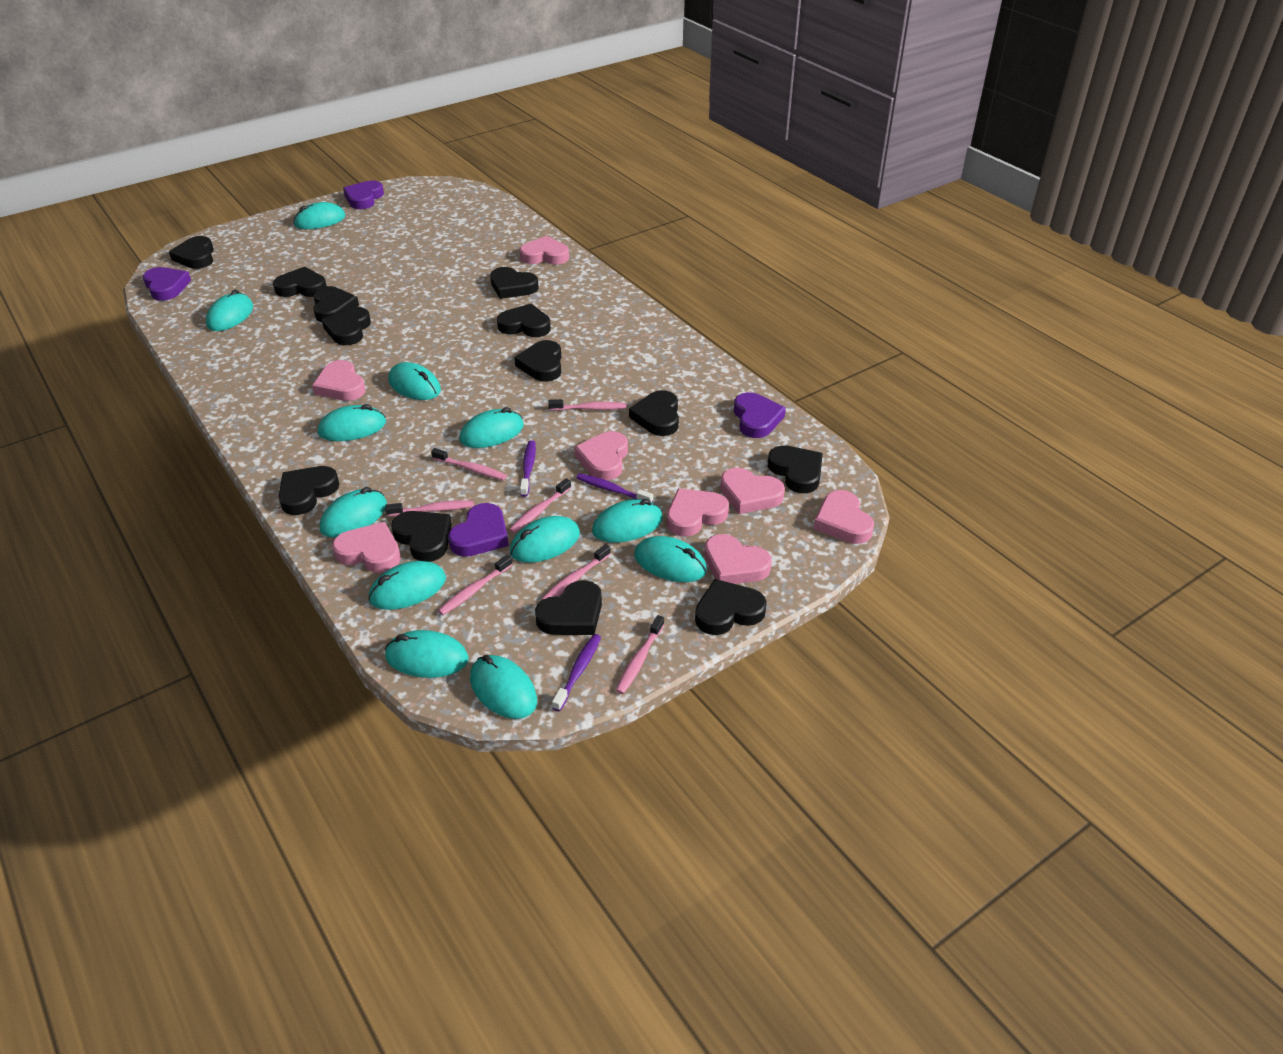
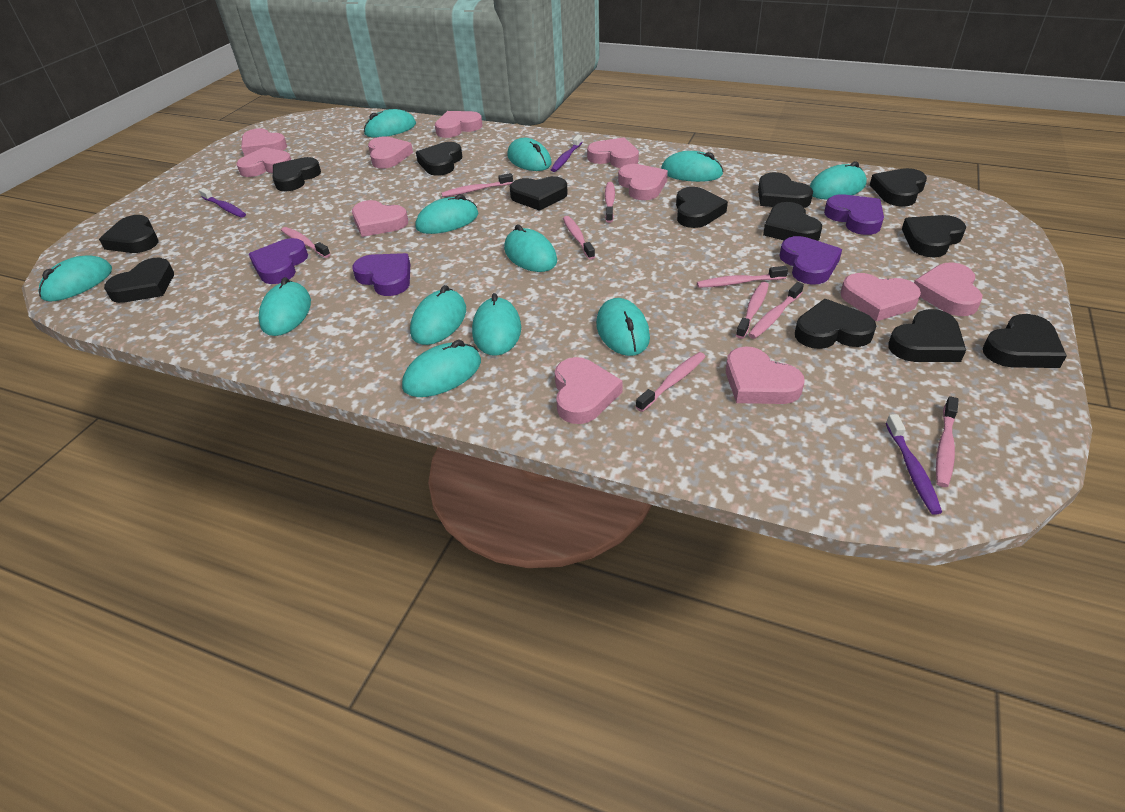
pink heart: 8 -> 11
pink toothbrush: 7 -> 9

